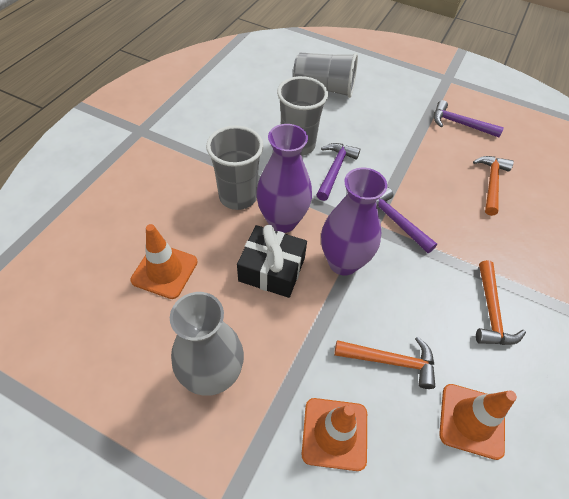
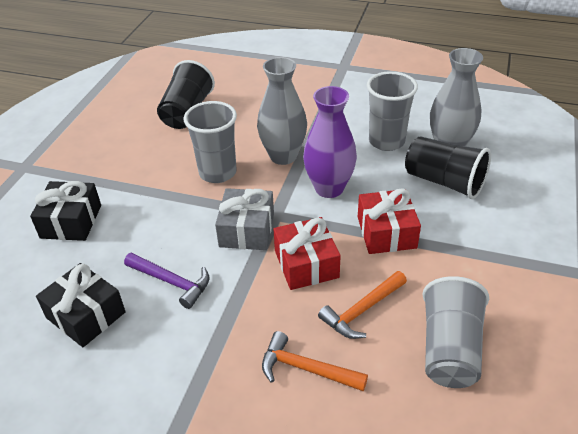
black cup: 0 -> 2
black gift: 1 -> 2
grey gift: 0 -> 1
grey vase: 1 -> 2
orange hammer: 3 -> 2
orange traffic cone: 3 -> 0
purple hammer: 3 -> 1
purple vase: 2 -> 1
red gift: 0 -> 2

